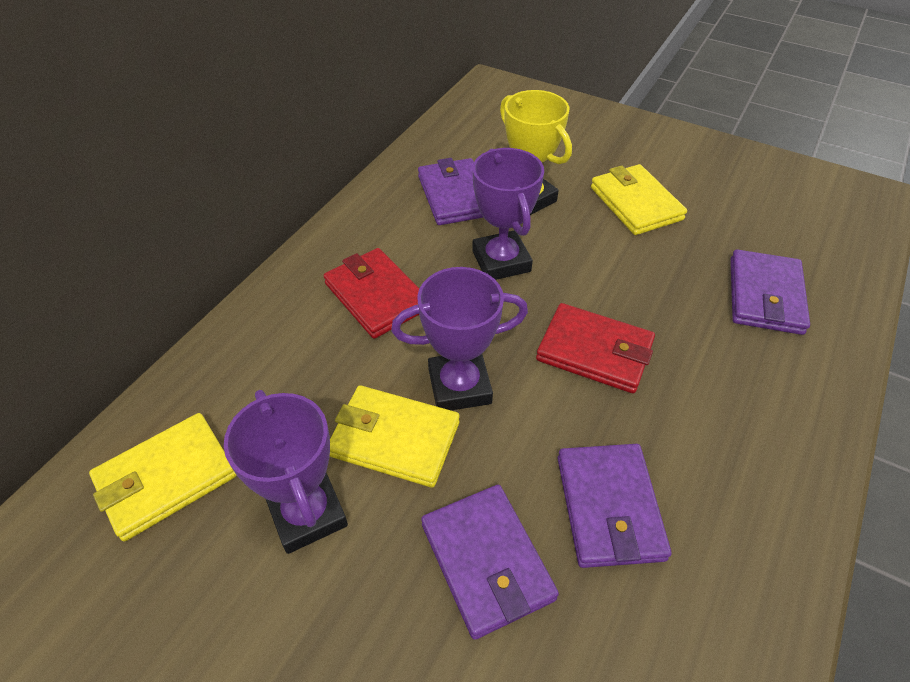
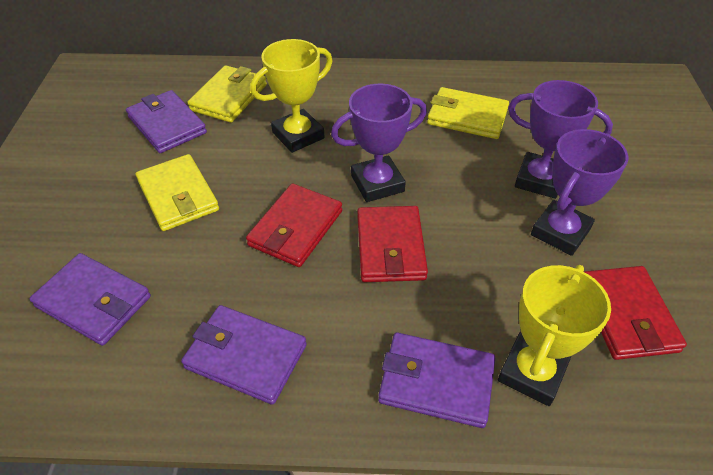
red wallet: 2 -> 3
yellow trophy: 1 -> 2

